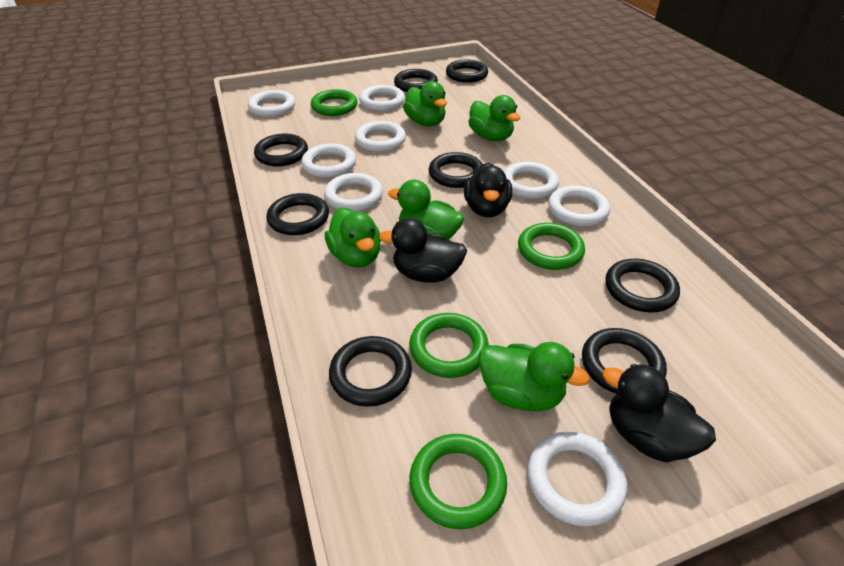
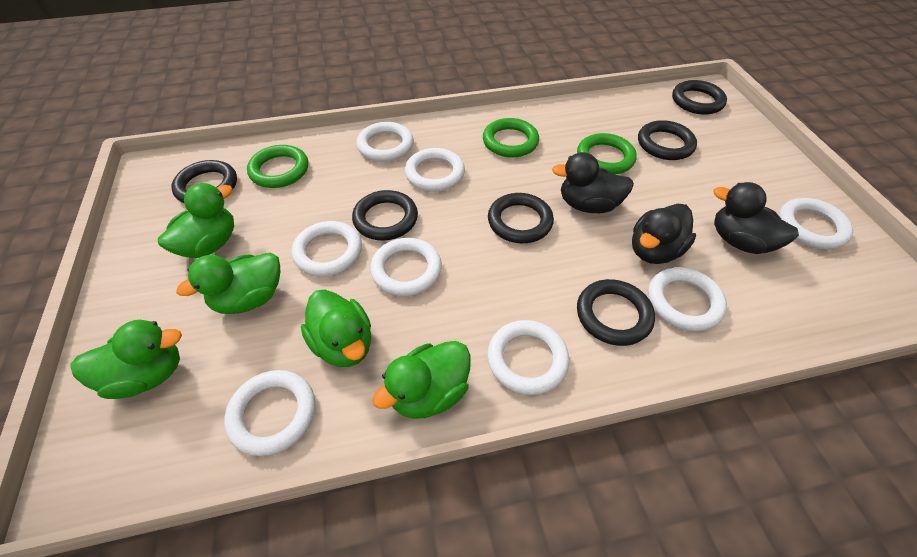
black ring: 8 -> 6
green ring: 4 -> 3

